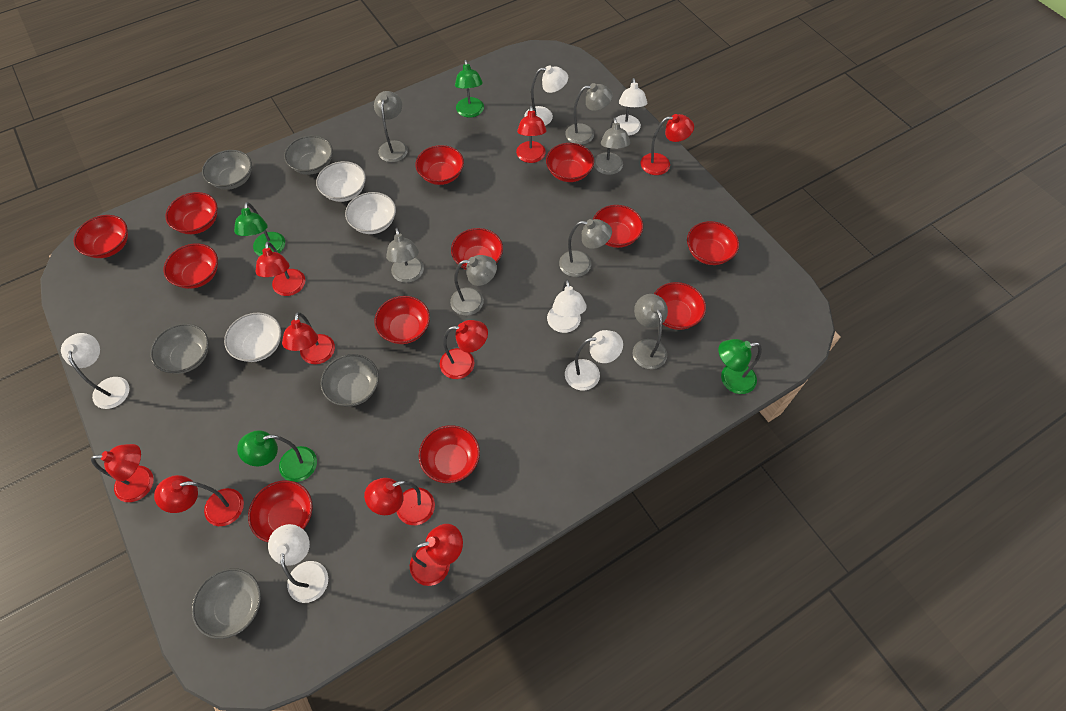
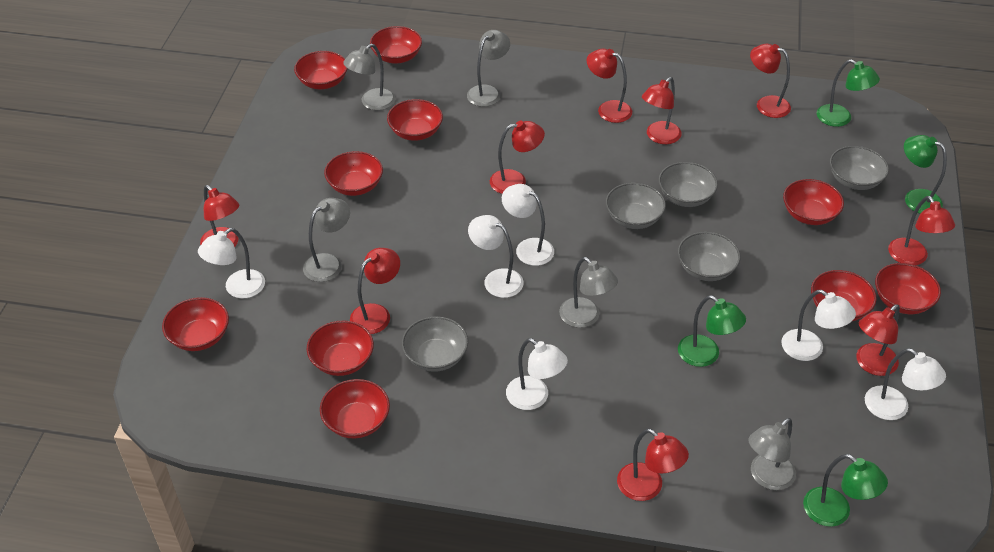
grey lamp: 7 -> 5
red bowl: 12 -> 10
white bowl: 3 -> 0

